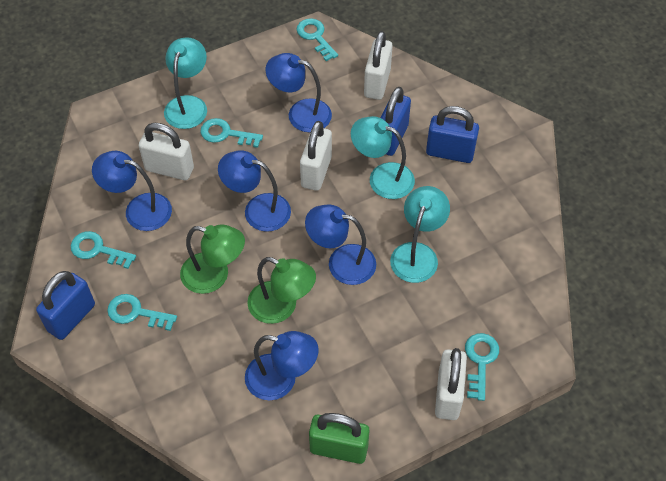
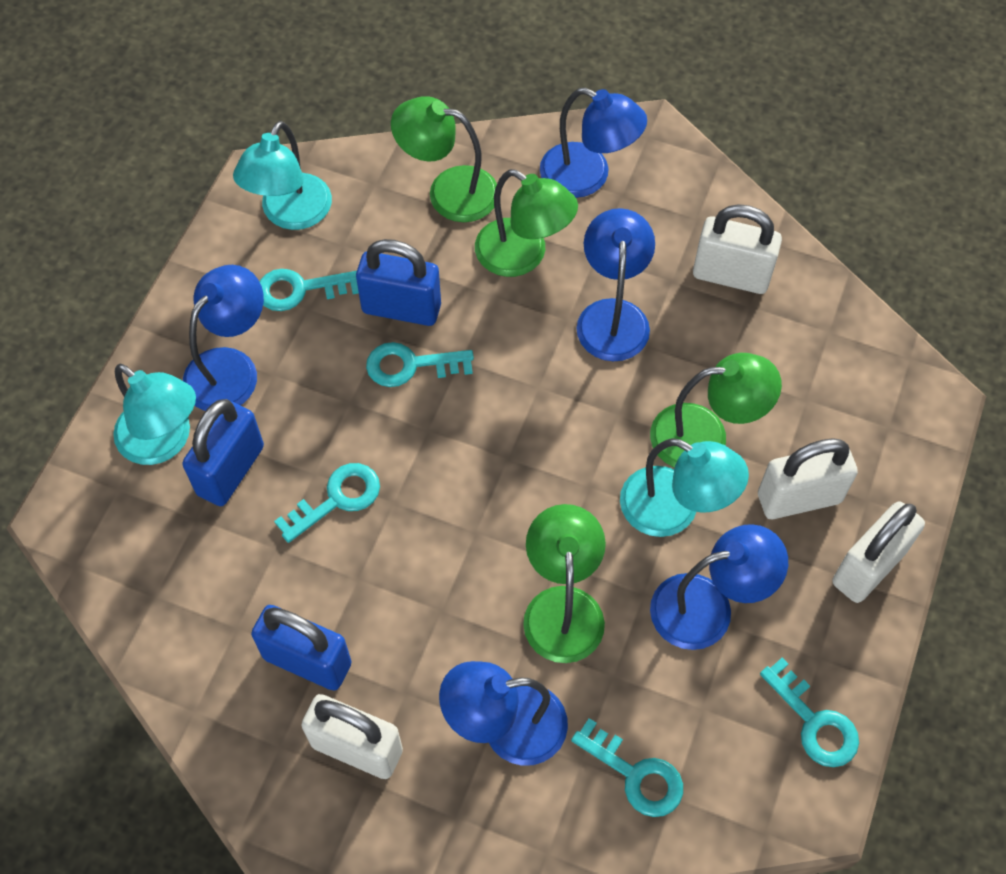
green lamp: 2 -> 4
green padlock: 1 -> 0

